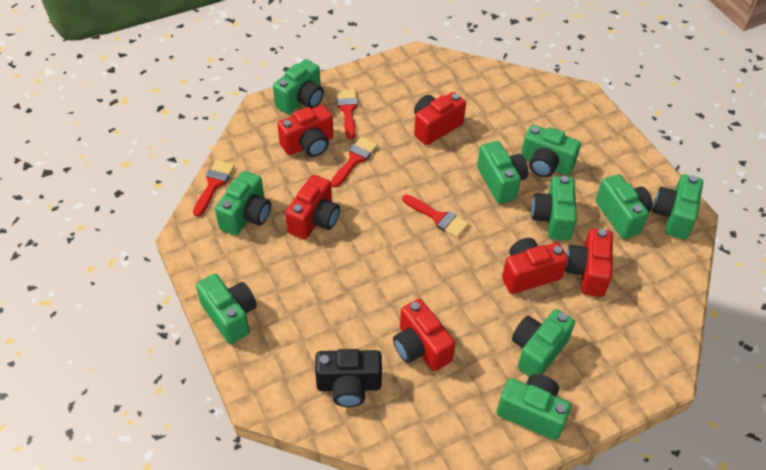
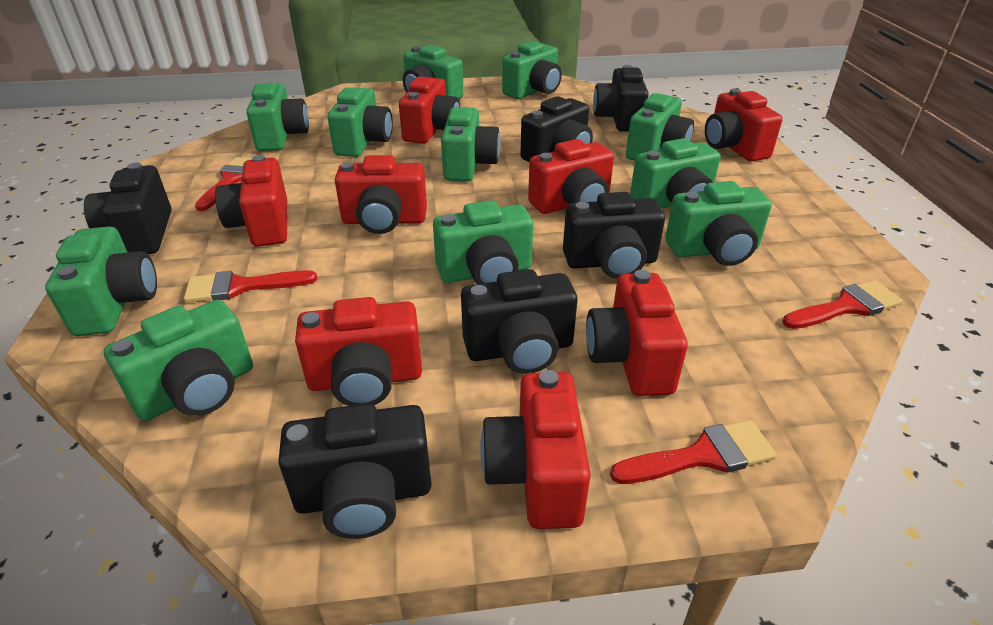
black camera: 1 -> 6
green camera: 10 -> 11
red camera: 6 -> 8

